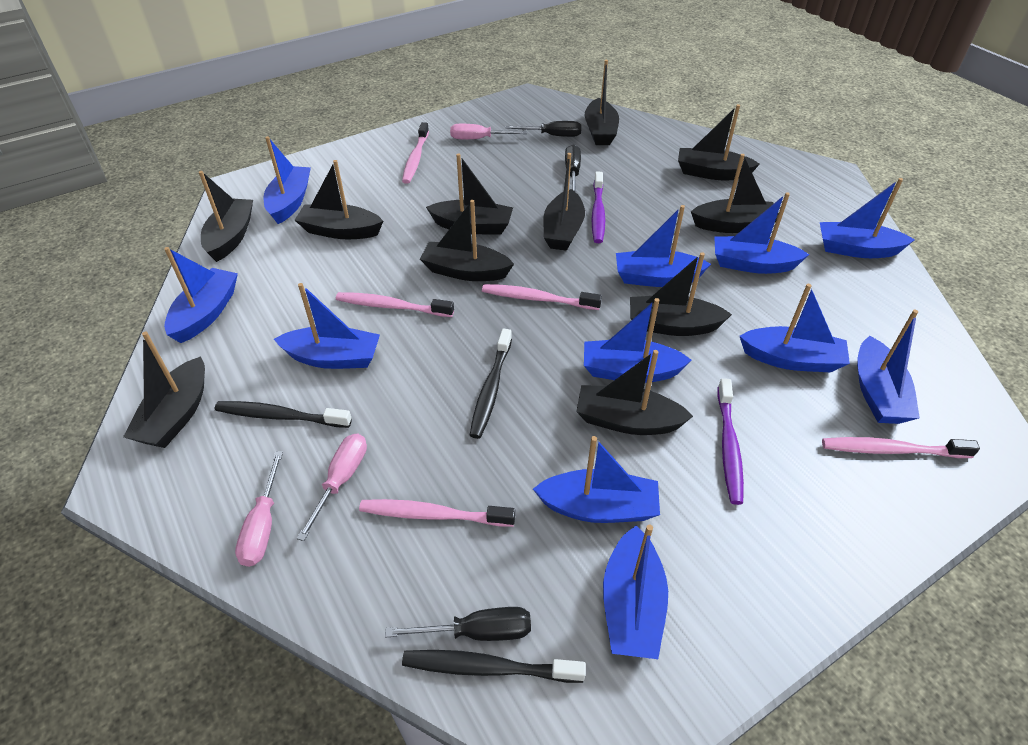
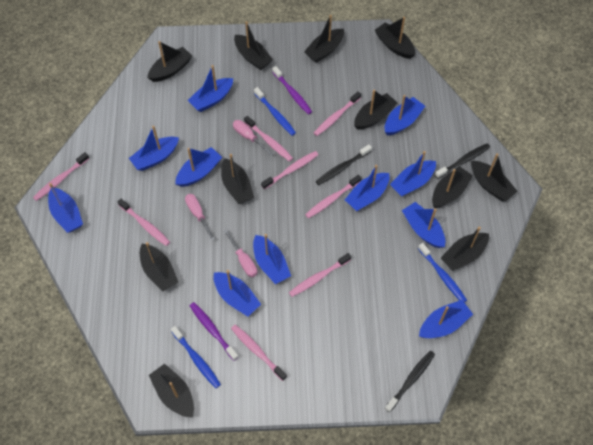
black screwdriver: 3 -> 0
blue toothbrush: 0 -> 3
pink toothbrush: 5 -> 8

